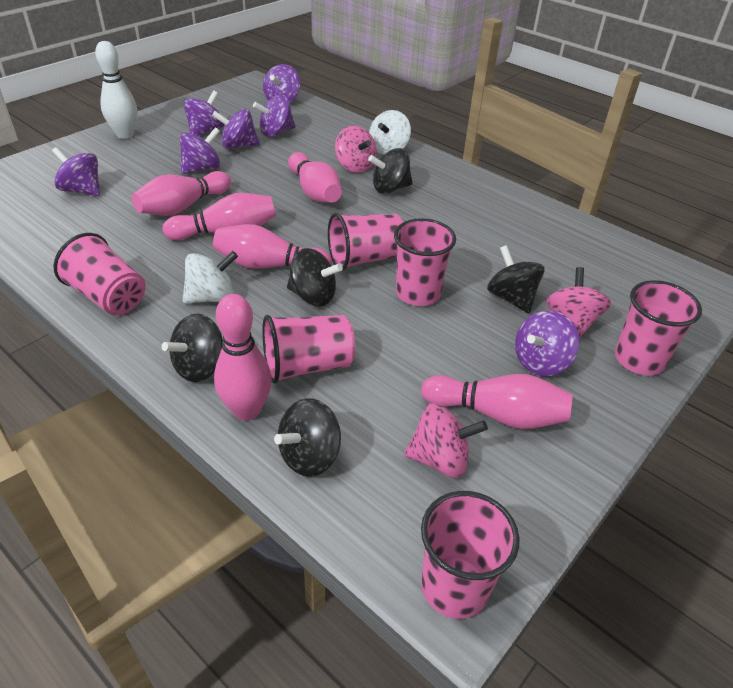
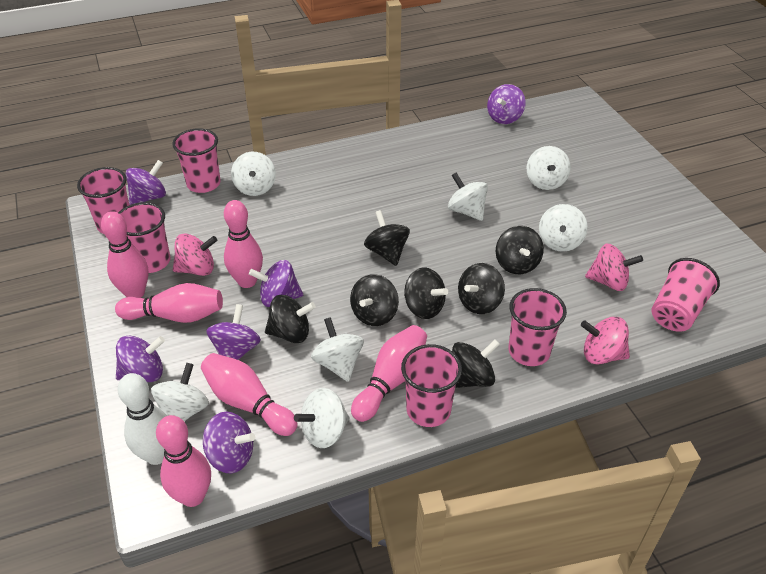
black spinning top: 5 -> 7
purple spinning top: 7 -> 6
white spinning top: 2 -> 7

